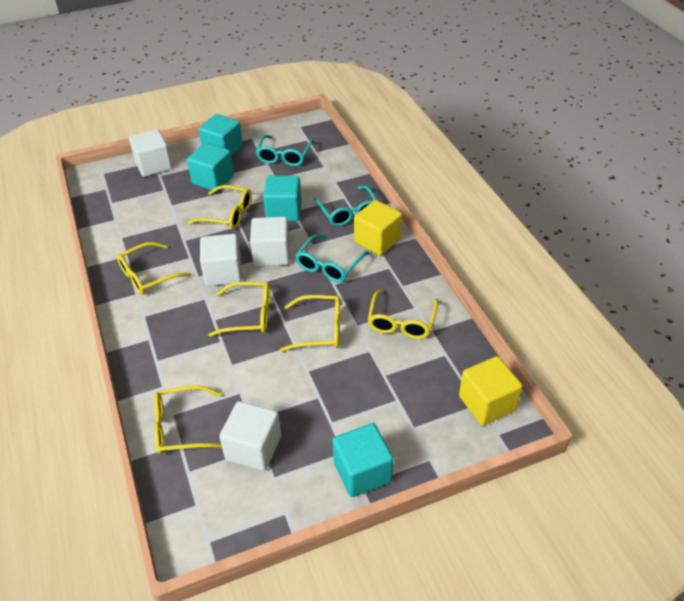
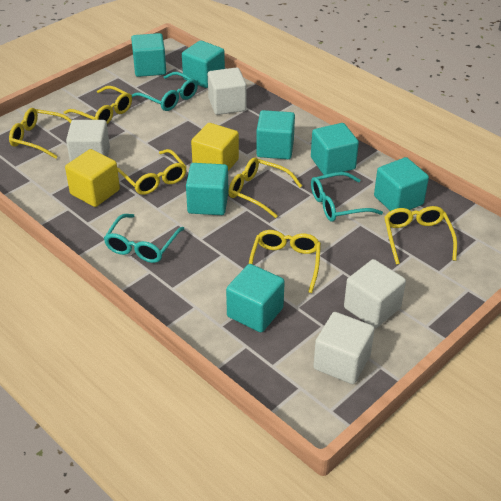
turquoise cube: 4 -> 7

